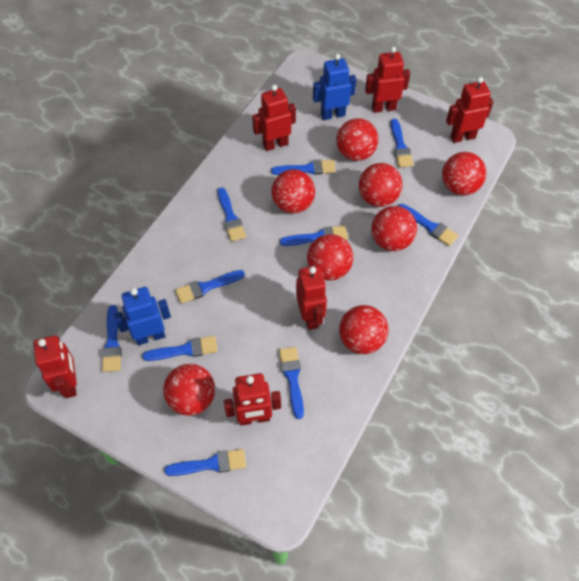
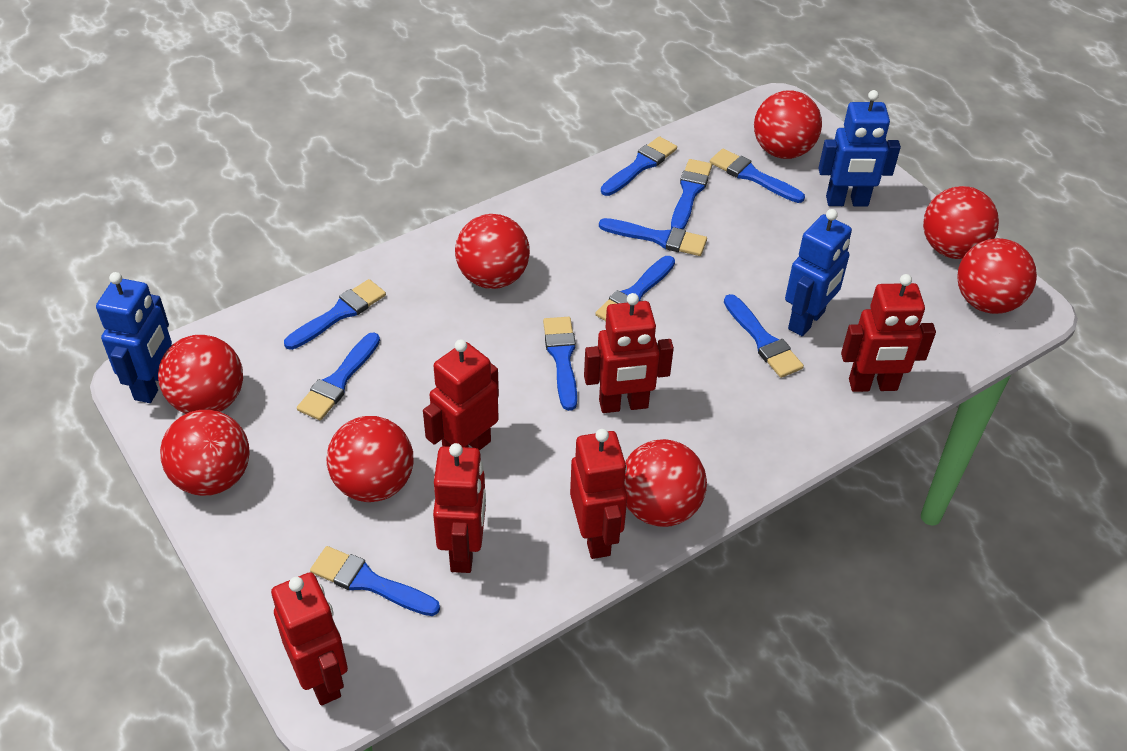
blue robot: 2 -> 3

